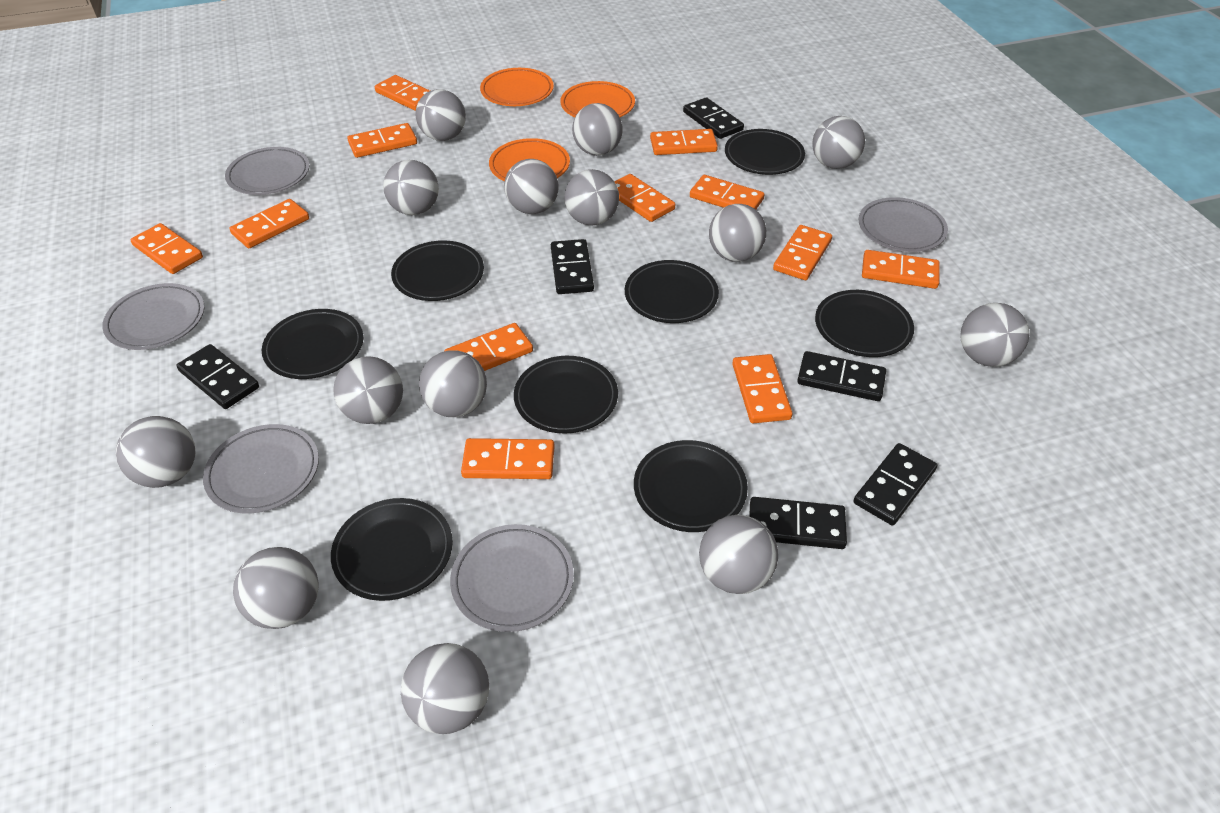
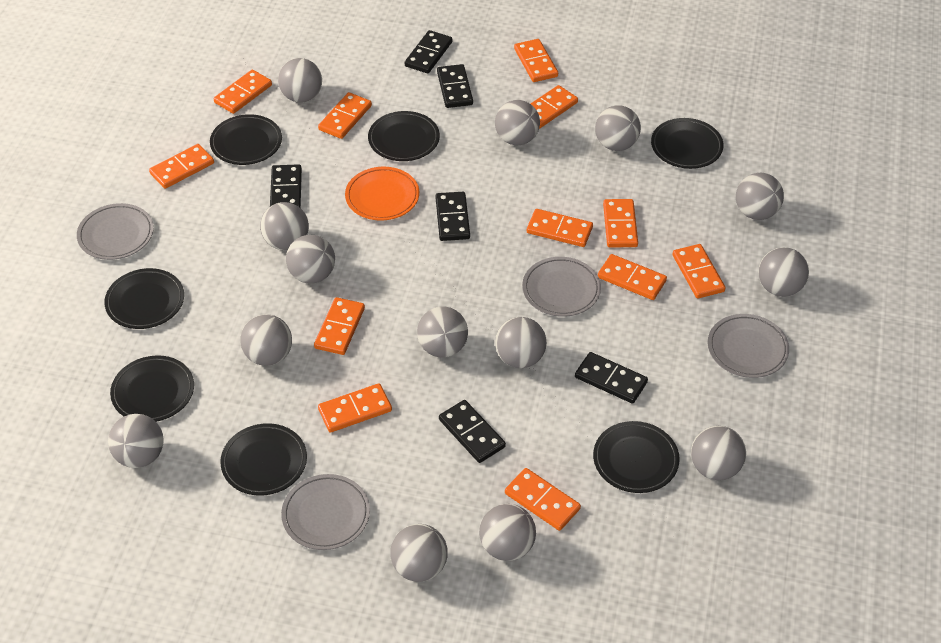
black plate: 8 -> 7
grey plate: 5 -> 4
orange plate: 3 -> 1

